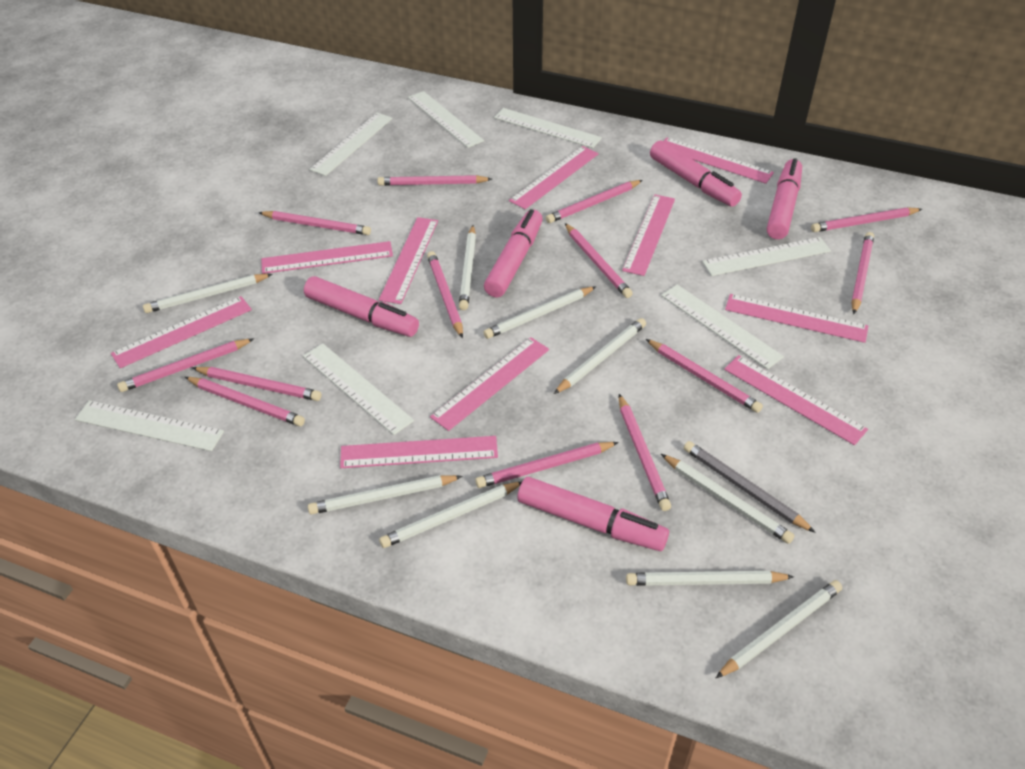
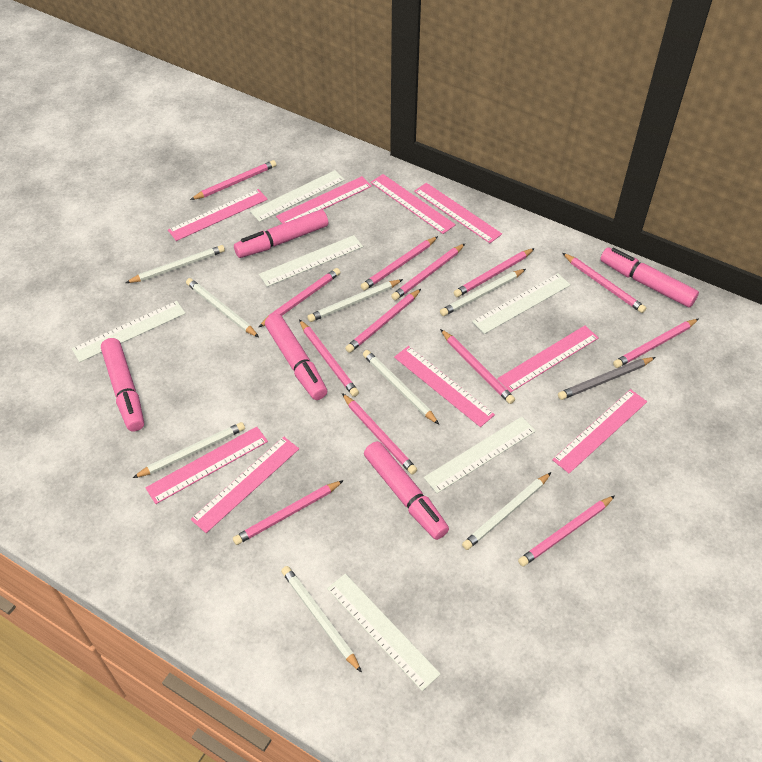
pink ruler: 10 -> 9
white pencil: 9 -> 8
white ruler: 7 -> 6

